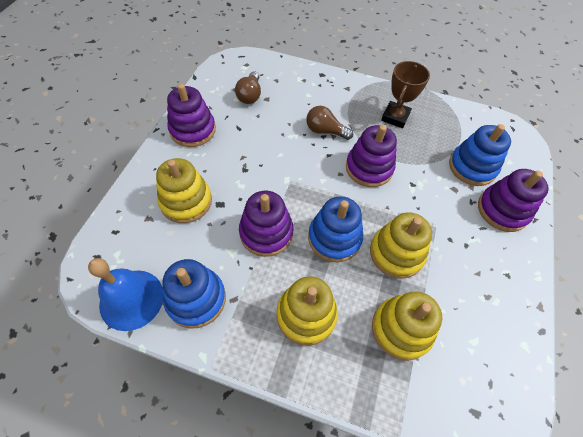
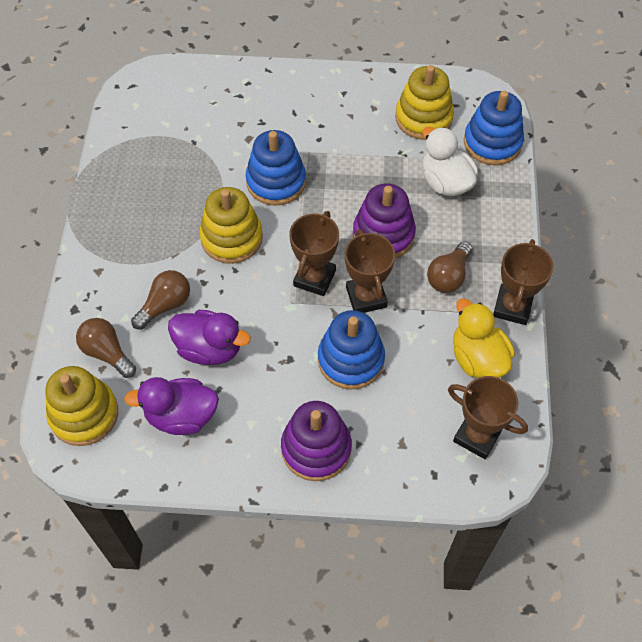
blue bell: 1 -> 0
brown light bulb: 2 -> 3
brown trophy: 1 -> 4
purple duck: 0 -> 2
purple stacking toy: 4 -> 2
white duck: 0 -> 1
yellow duck: 0 -> 1
yellow stacking toy: 4 -> 3

